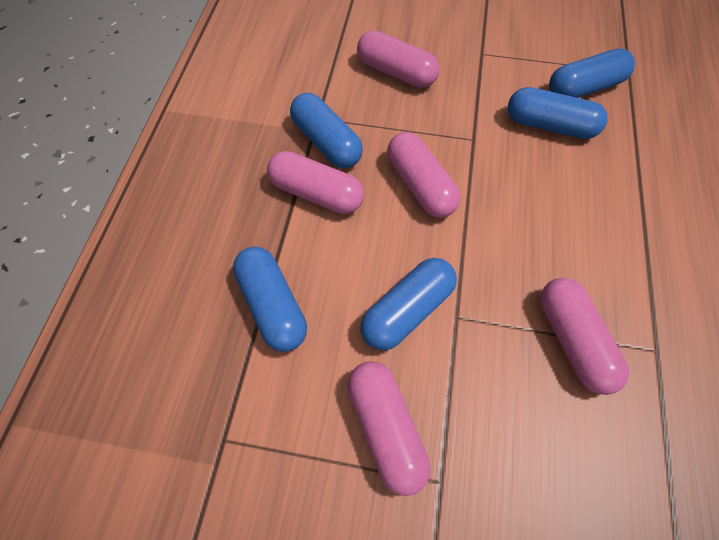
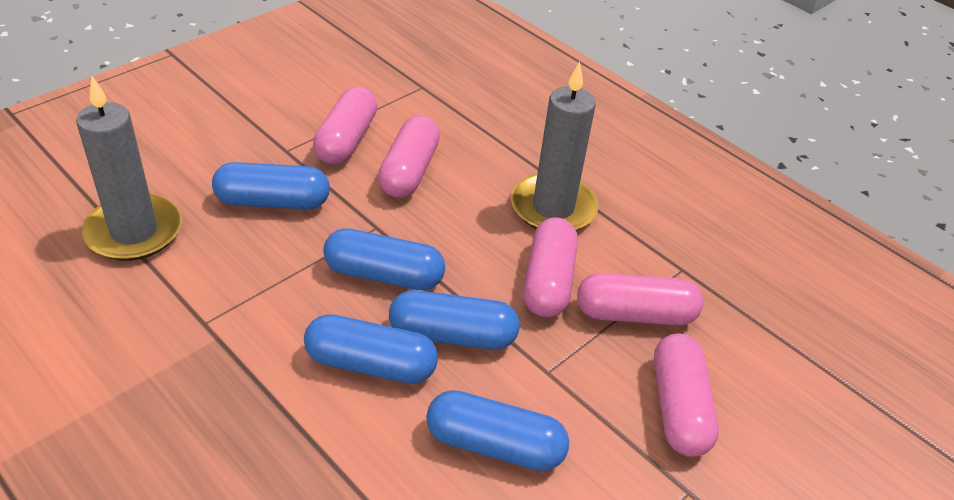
grey candle: 0 -> 2

